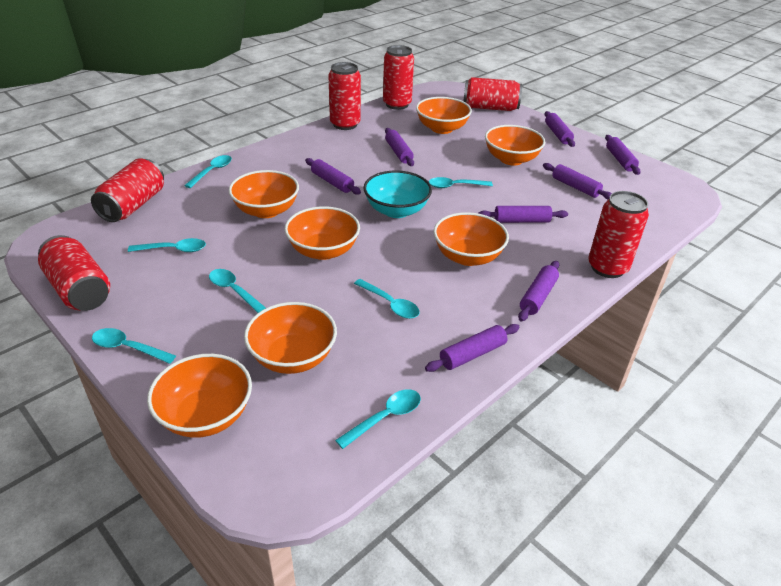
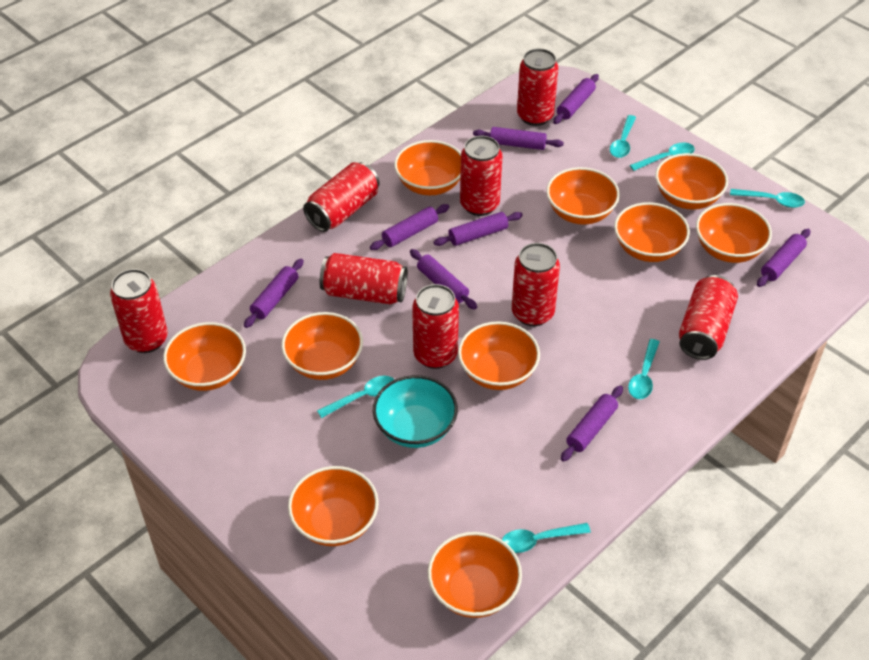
orange bowl: 7 -> 10
red can: 6 -> 8
turquoise spoon: 7 -> 6

